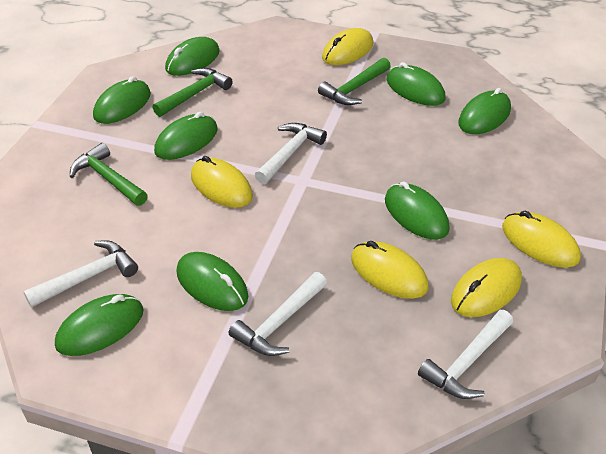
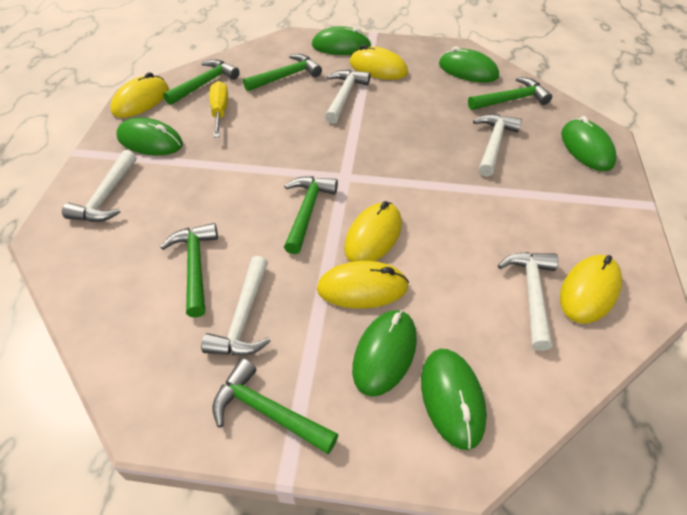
green hammer: 3 -> 6
green mouse: 8 -> 6
white hammer: 4 -> 5
yellow screwdriver: 0 -> 1

